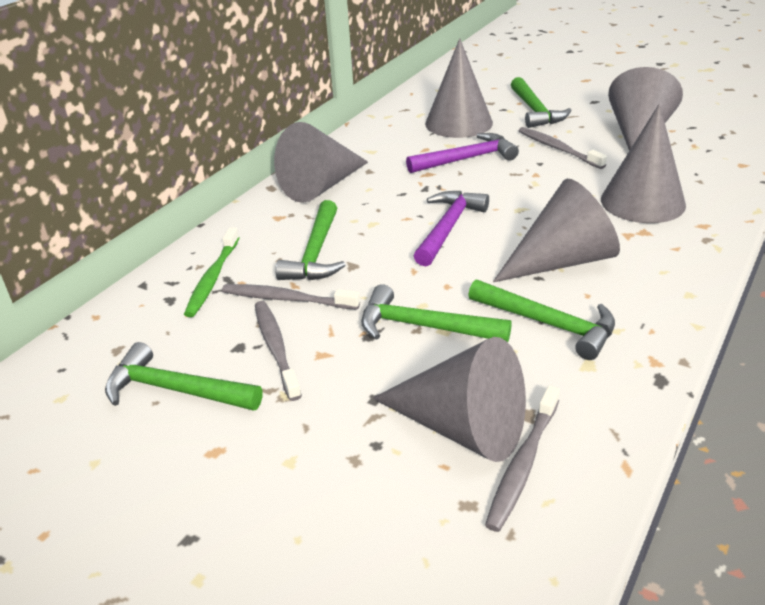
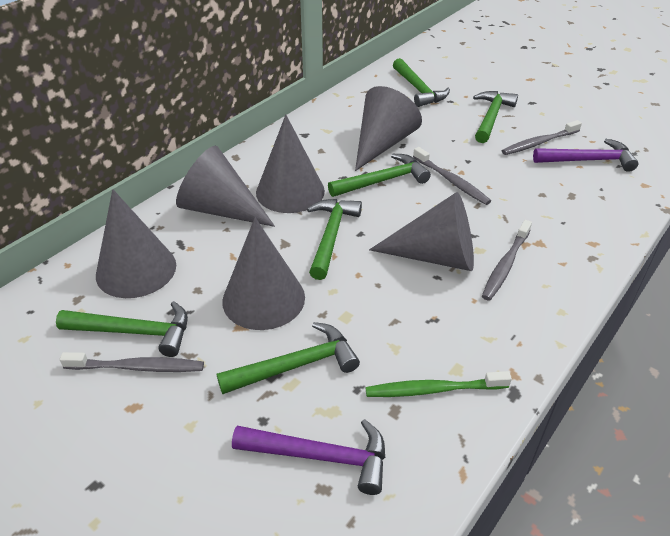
green hammer: 5 -> 6

